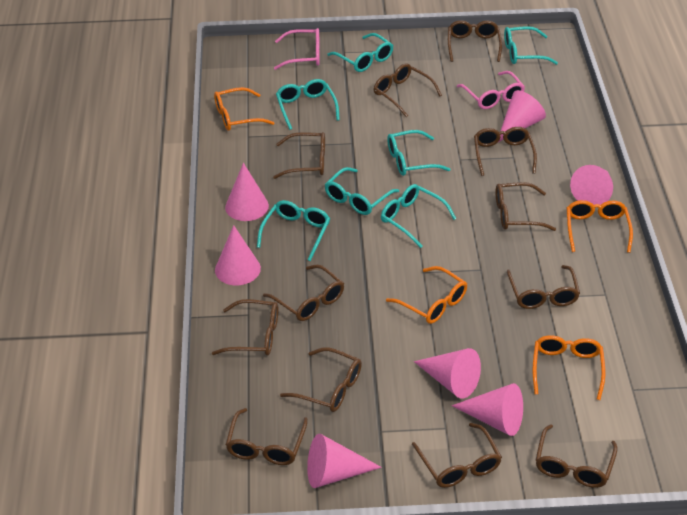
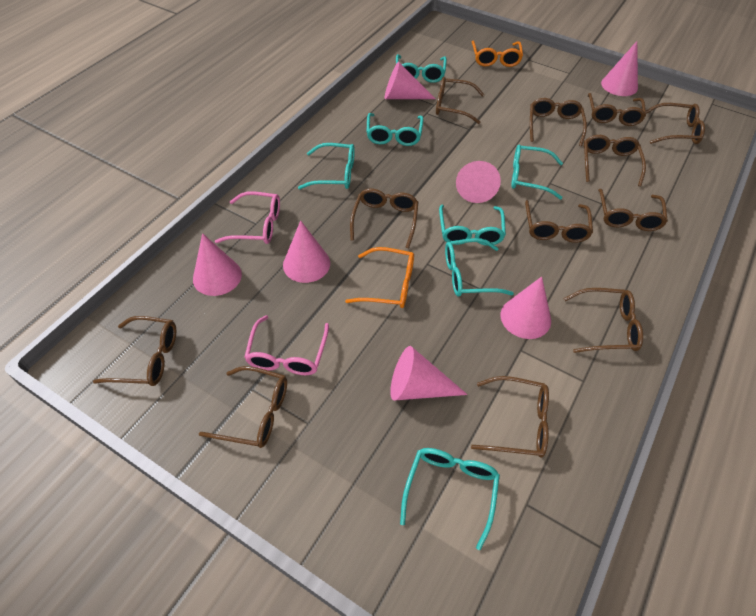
orange glasses: 4 -> 2

